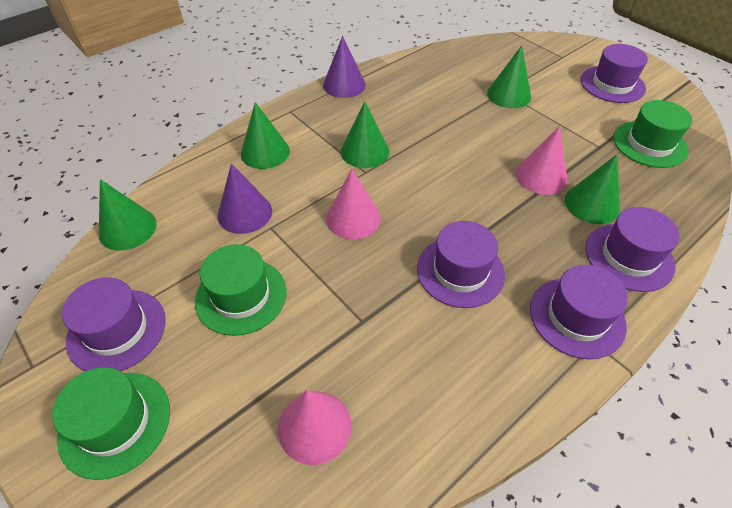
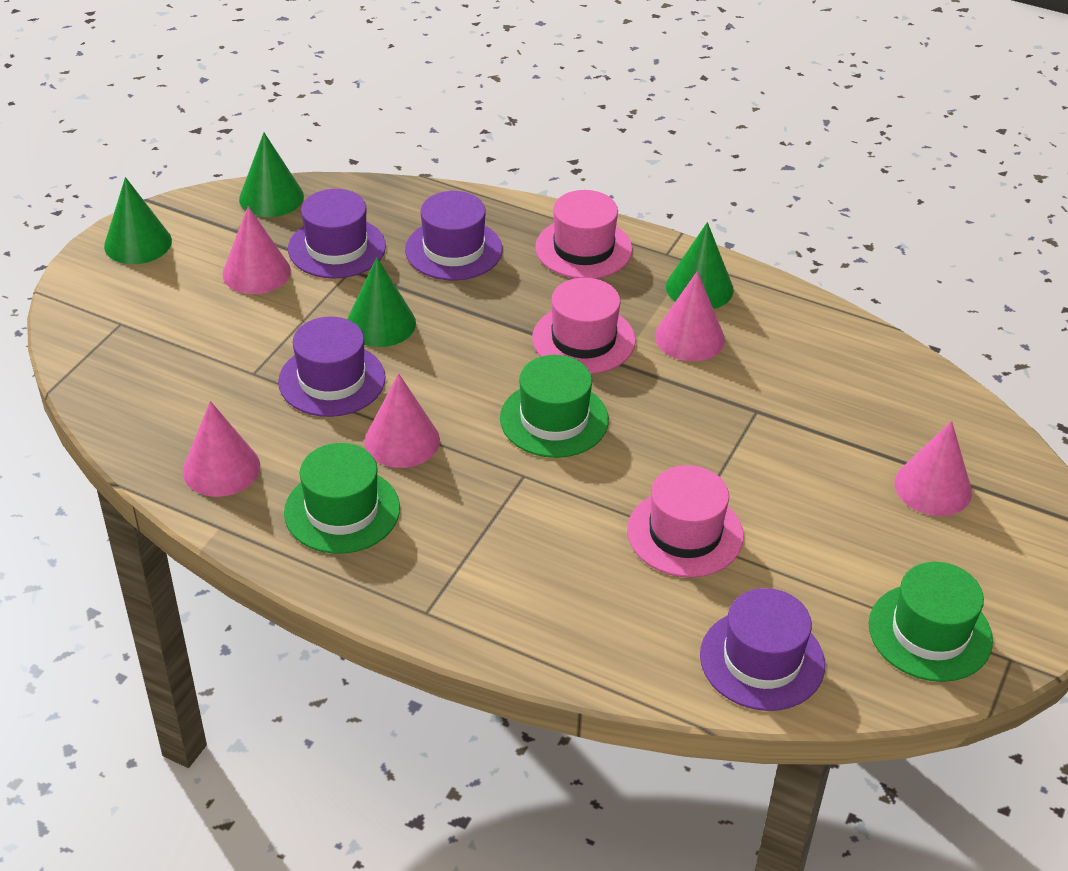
green cone: 5 -> 4
pink cone: 3 -> 5
pink hat: 0 -> 3
purple cone: 2 -> 0
purple hat: 5 -> 4

